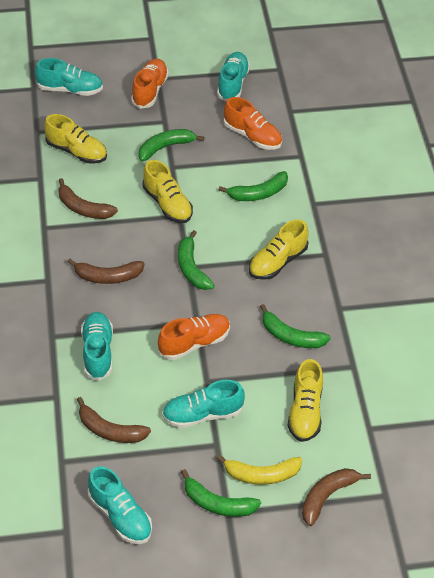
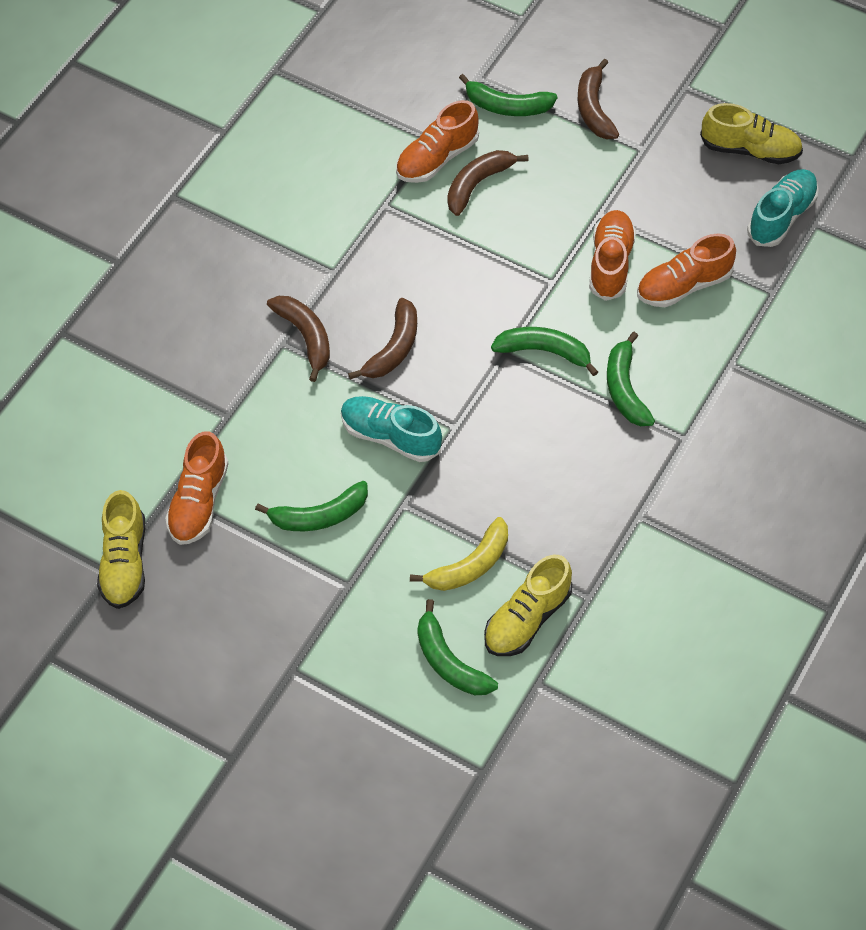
orange shoe: 3 -> 4
turquoise shoe: 5 -> 2
yellow shoe: 4 -> 3

